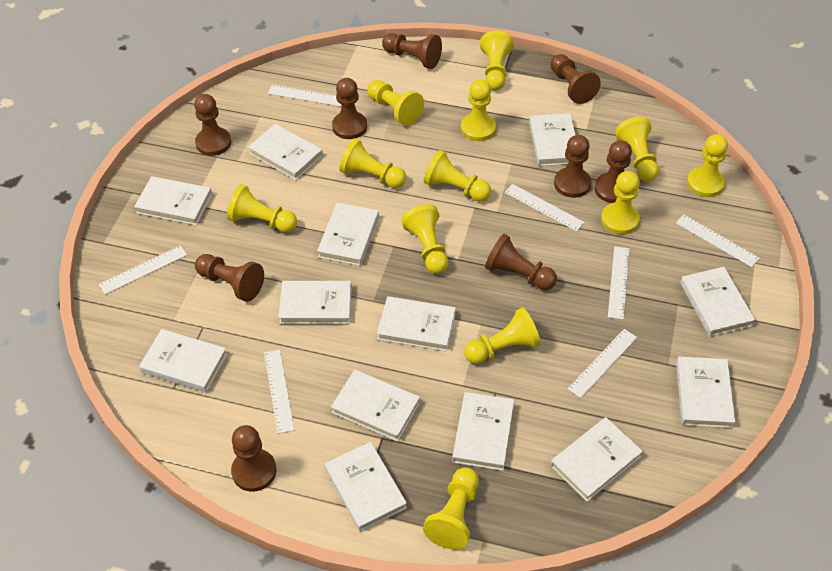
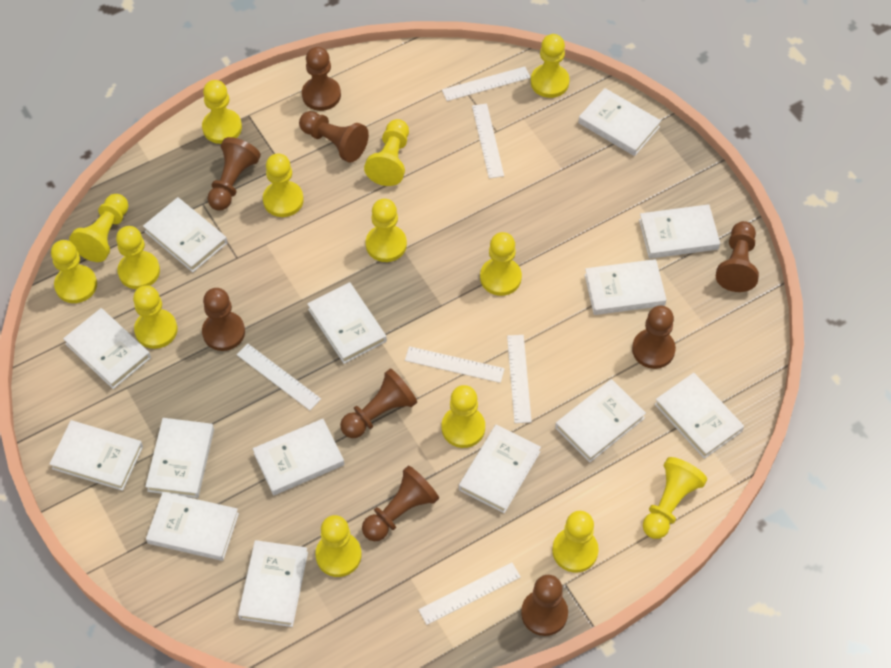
white book: 13 -> 14
white ruler: 7 -> 6
yellow pawn: 12 -> 14

